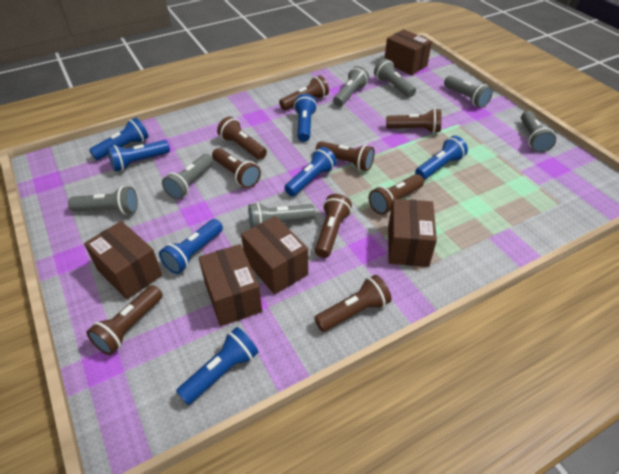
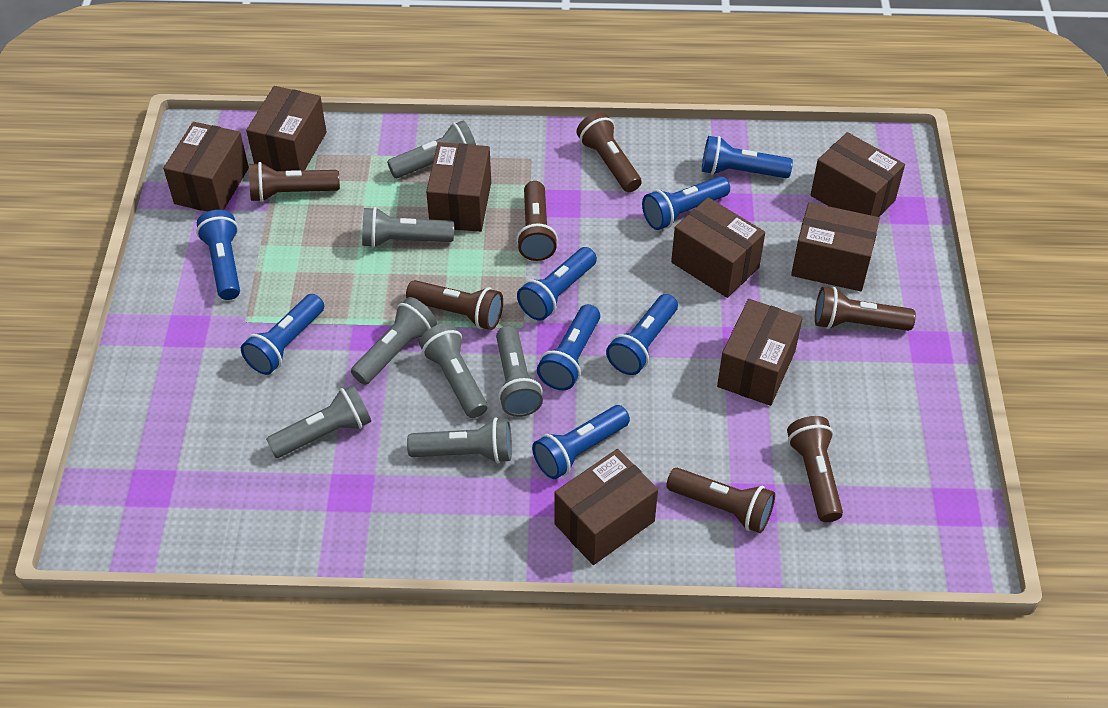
blue flashlight: 7 -> 8
brown box: 5 -> 8
brown flashlight: 9 -> 7

